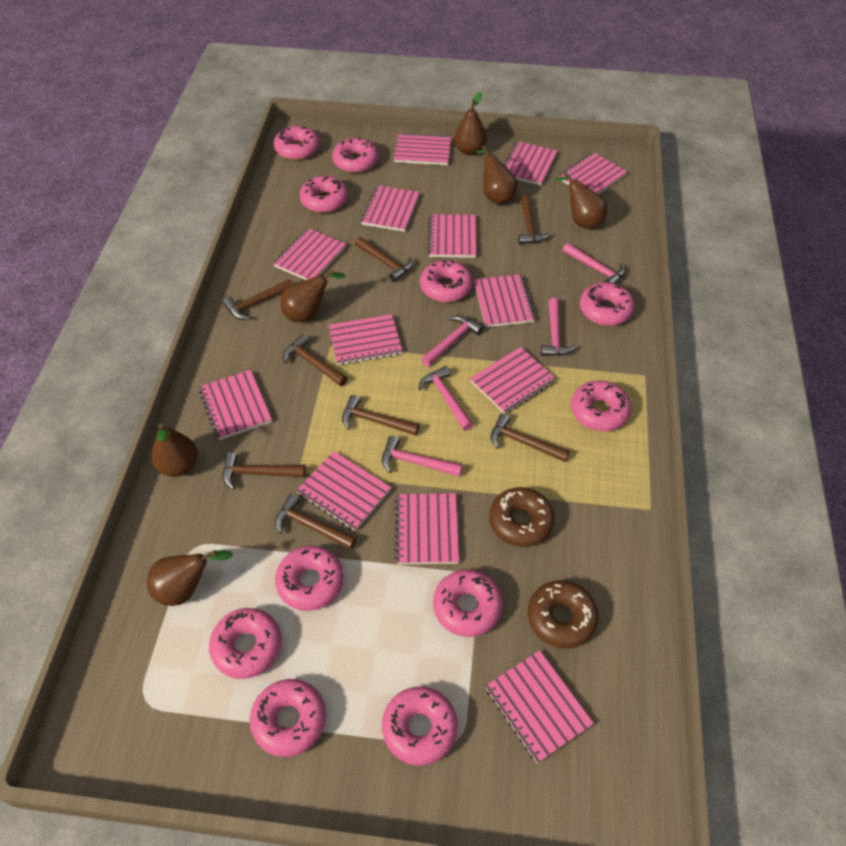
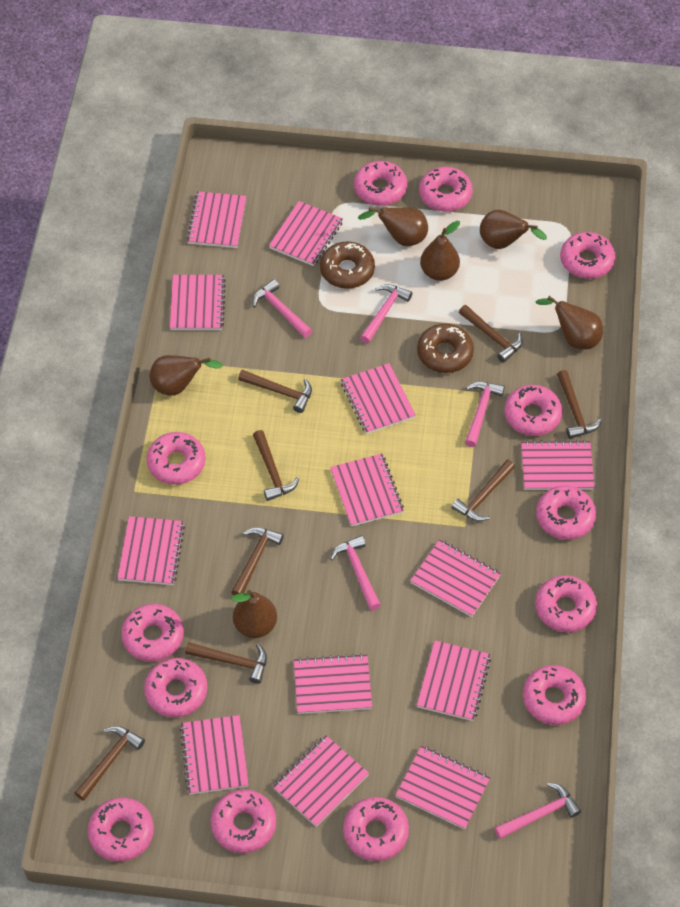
pink donut: 11 -> 13

